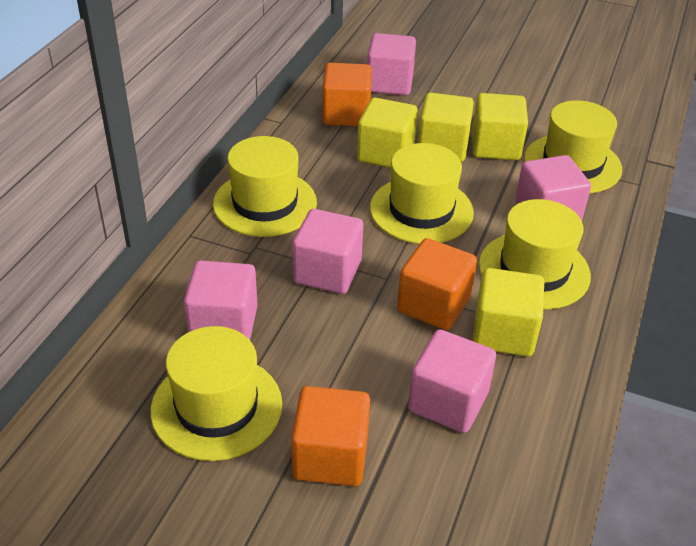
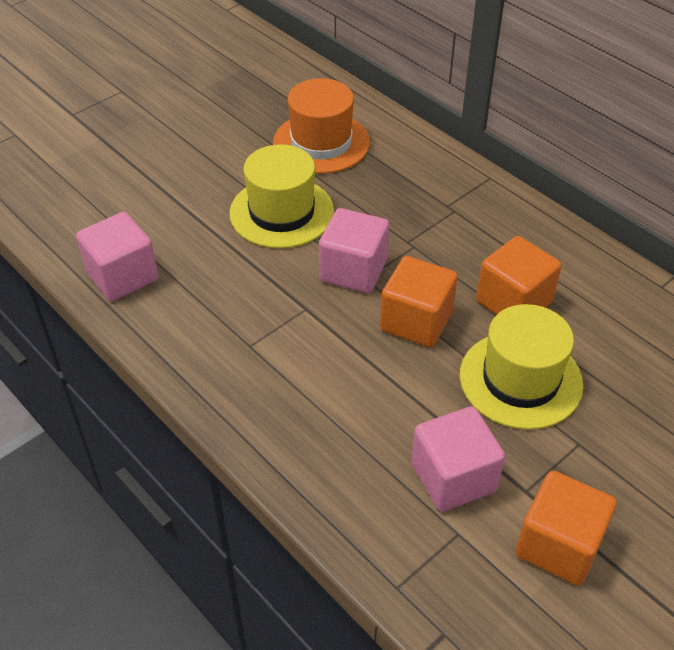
orange hat: 0 -> 1
pink cube: 5 -> 3
yellow cube: 4 -> 0
yellow hat: 5 -> 2

